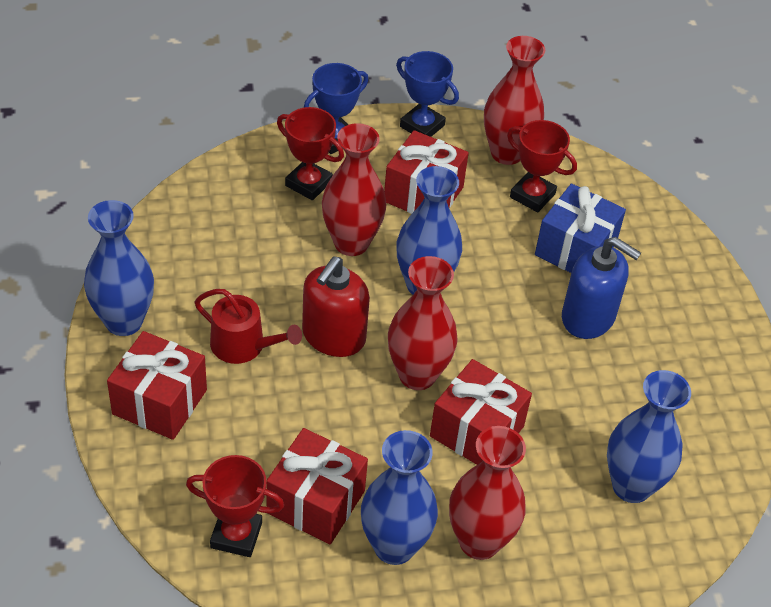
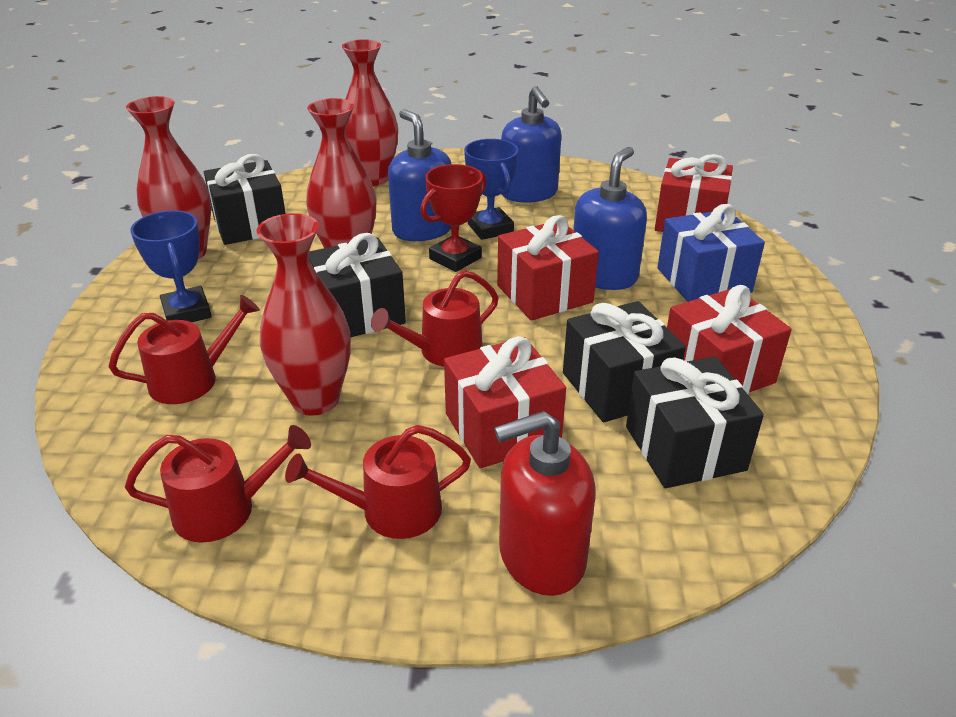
black gift: 0 -> 4
blue soap dispenser: 1 -> 3
blue vase: 4 -> 0
red trophy: 3 -> 1
red watering can: 1 -> 4

